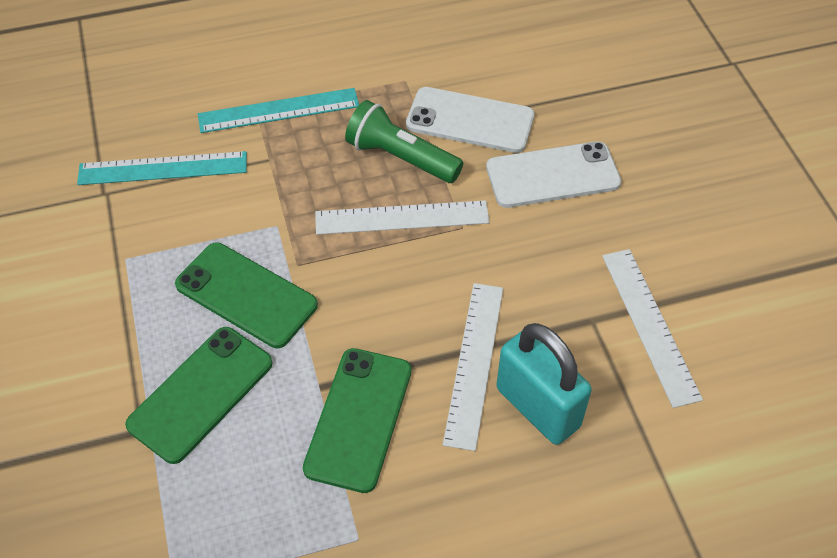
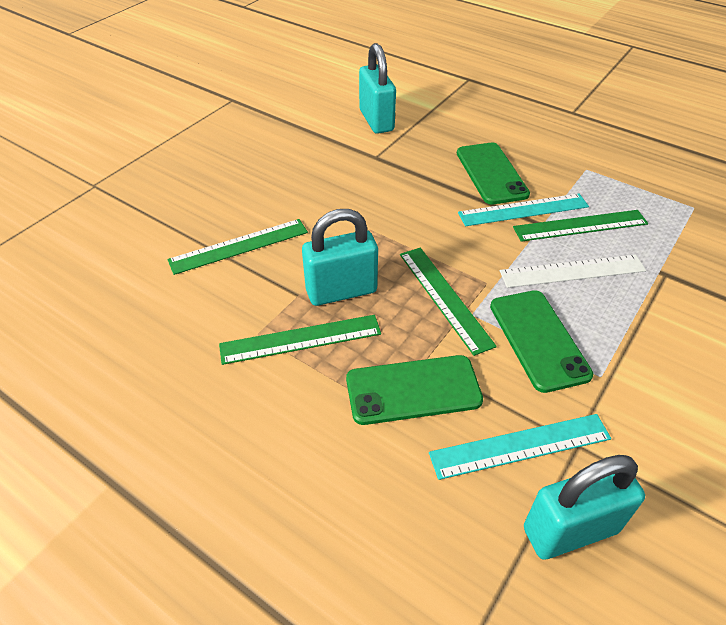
green flashlight: 1 -> 0
green ruler: 0 -> 4
turquoise padlock: 1 -> 3
white phone: 2 -> 0
white ruler: 3 -> 1

